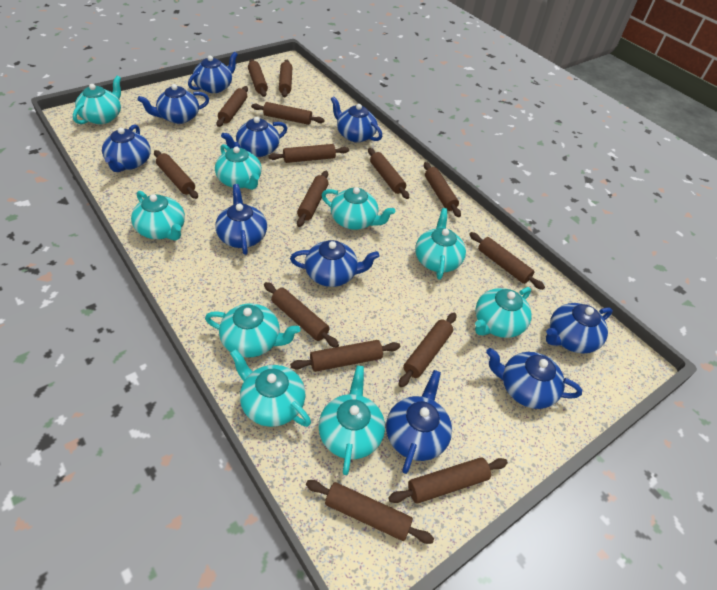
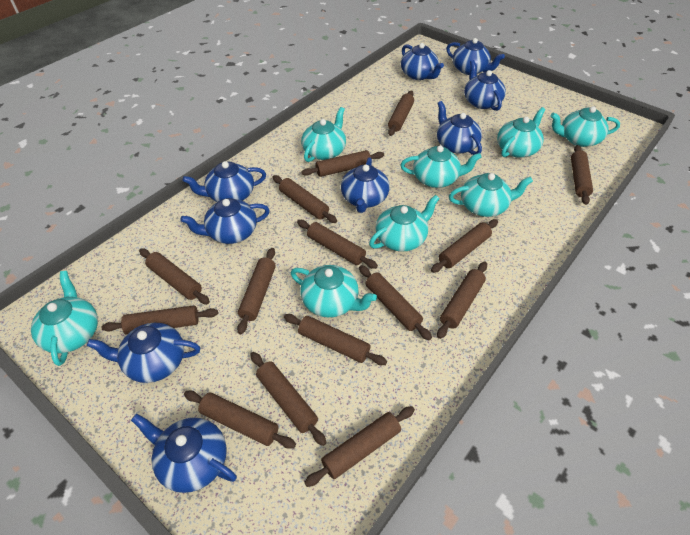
blue teapot: 10 -> 9
turquoise teapot: 9 -> 8

